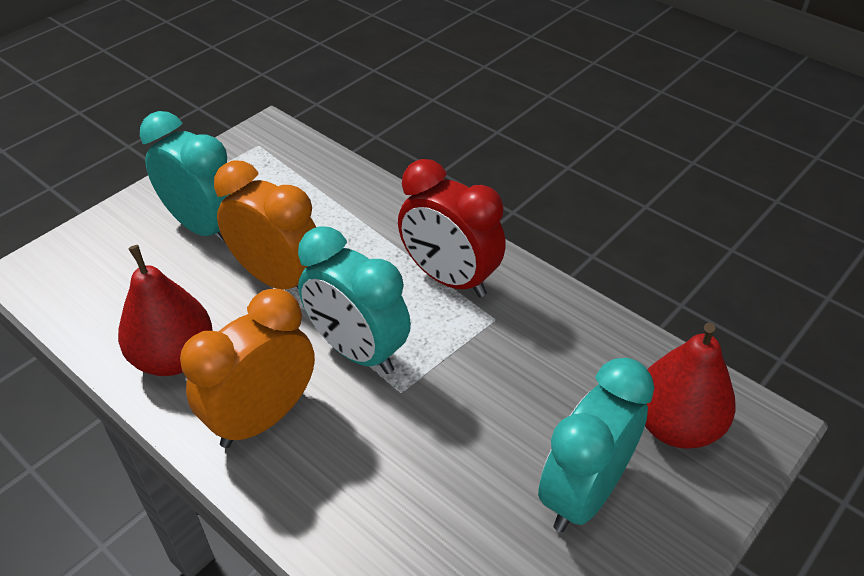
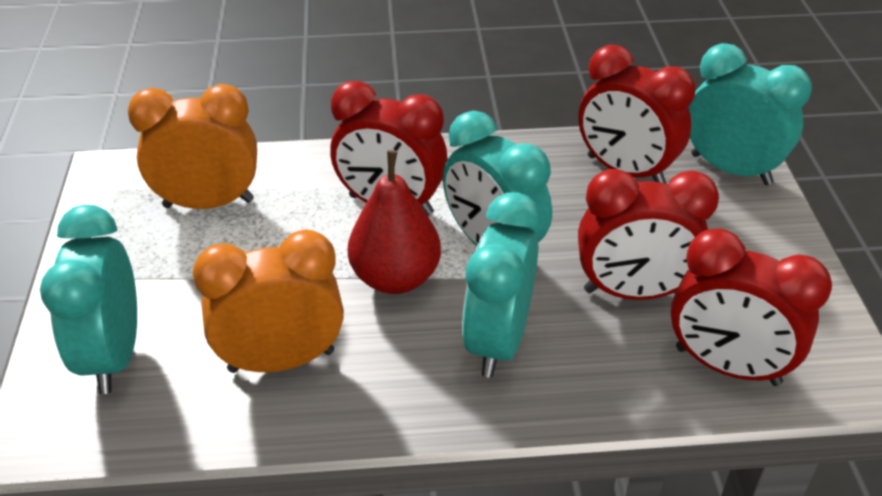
red clock: 1 -> 4
red pear: 2 -> 1
turquoise clock: 3 -> 4

